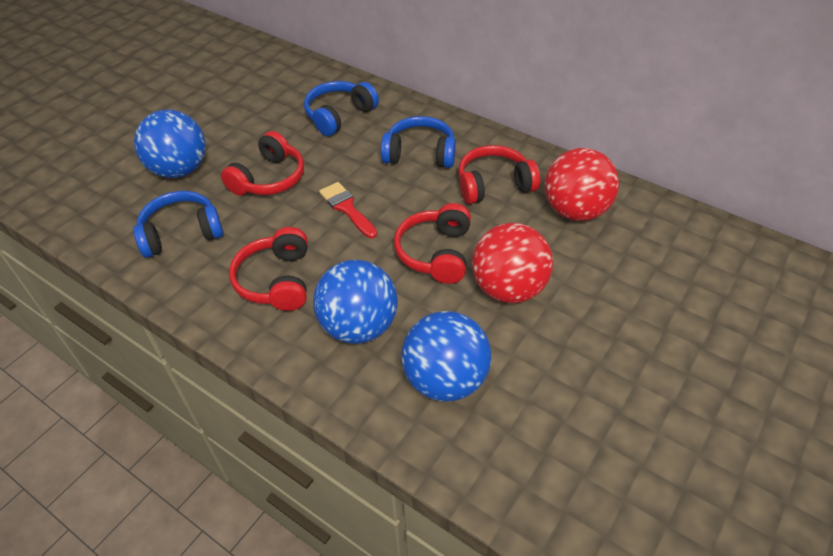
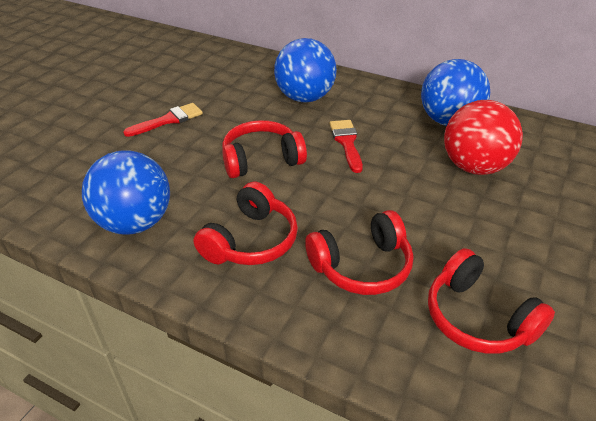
blue headphones: 3 -> 0
red ball: 2 -> 1
red brush: 1 -> 2

